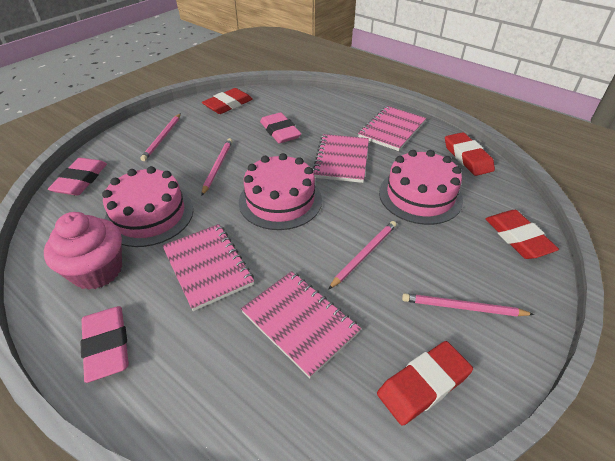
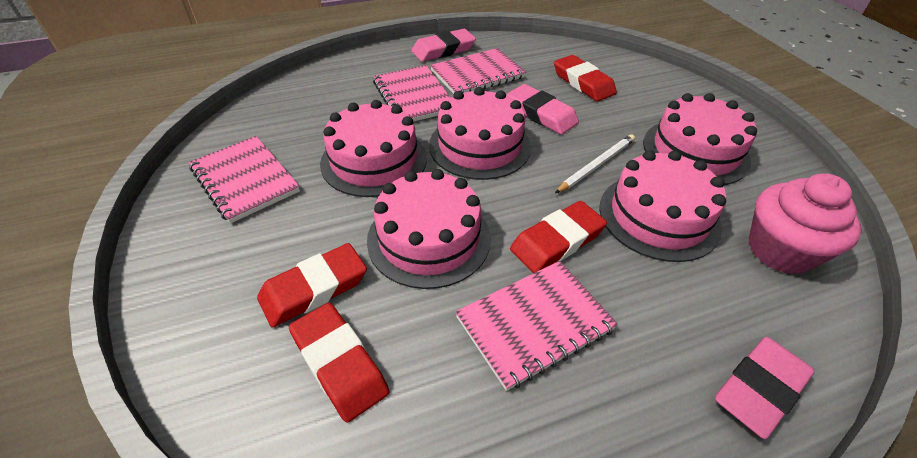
pink cake: 3 -> 5
pink pencil: 4 -> 0
white pencil: 0 -> 1

